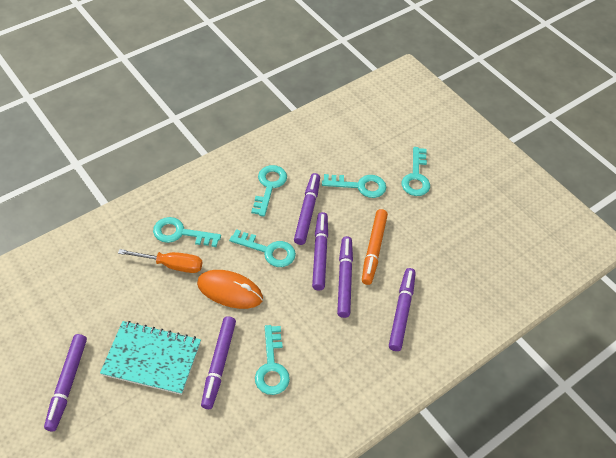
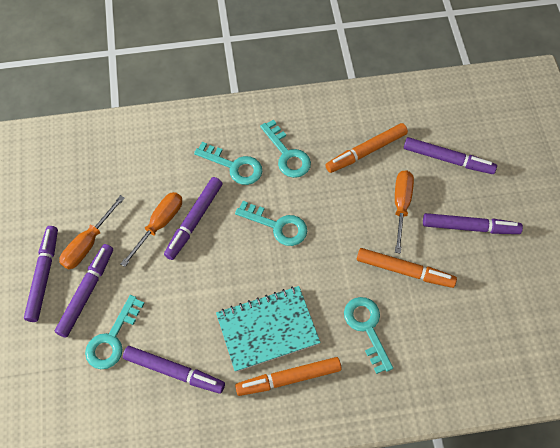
orange marker: 1 -> 3
orange mouse: 1 -> 0
orange screwdriver: 1 -> 3
turquoise key: 6 -> 5

